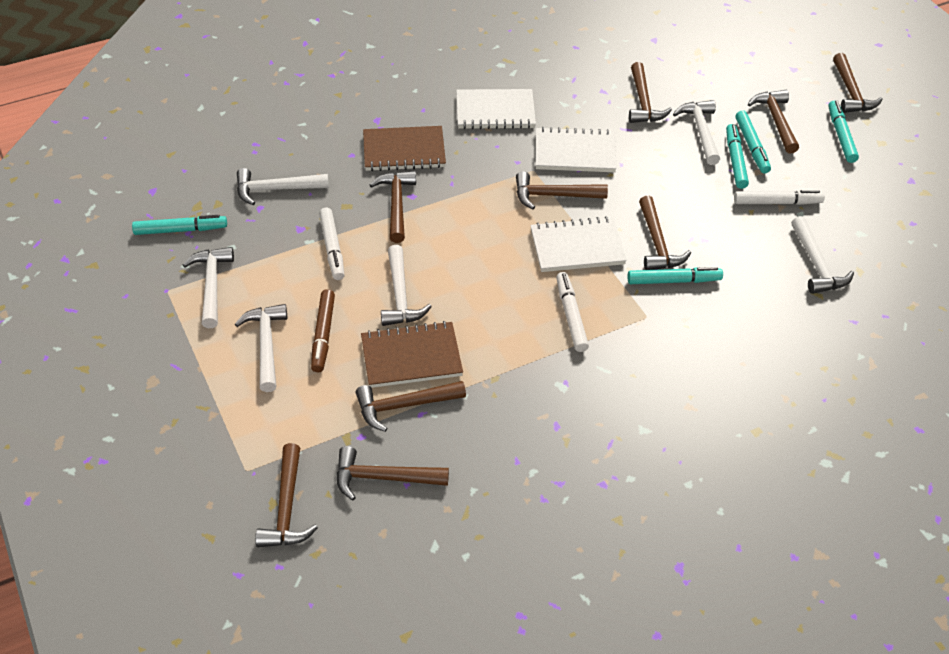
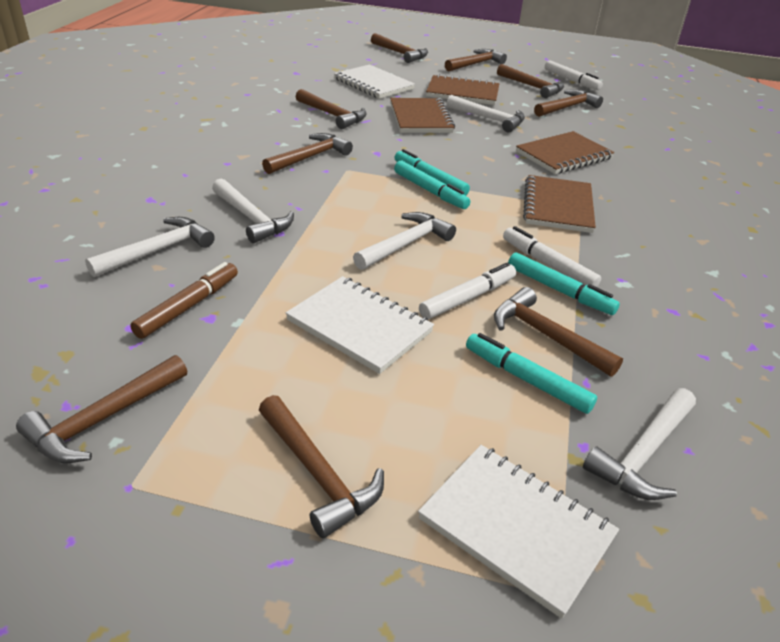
brown notebook: 2 -> 4
turquoise marker: 5 -> 4
white hammer: 6 -> 5

